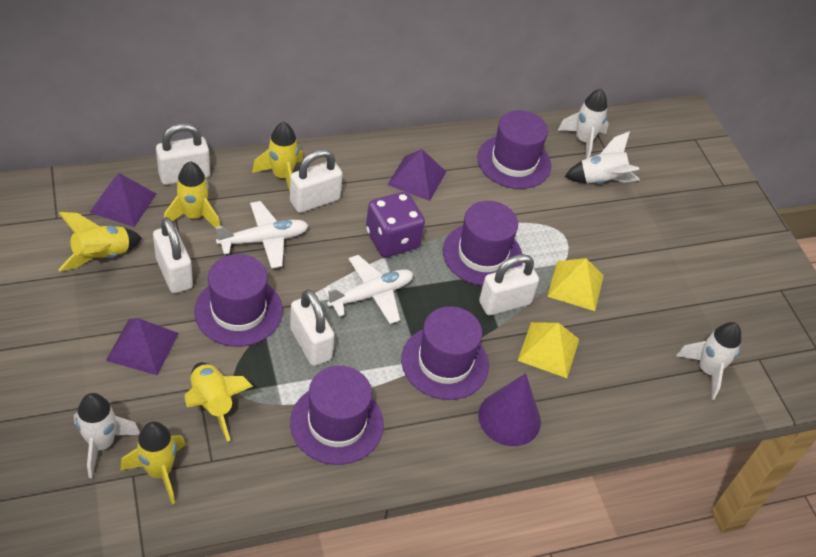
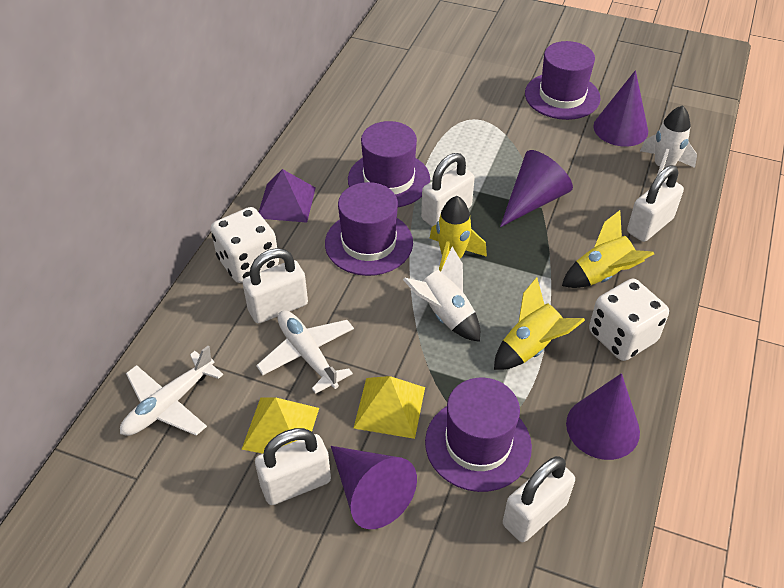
purple cone: 1 -> 4
purple dice: 1 -> 0
purple hat: 5 -> 4
purple pyramid: 3 -> 1
white dice: 0 -> 2
white rocket: 4 -> 2
yellow rocket: 5 -> 3

